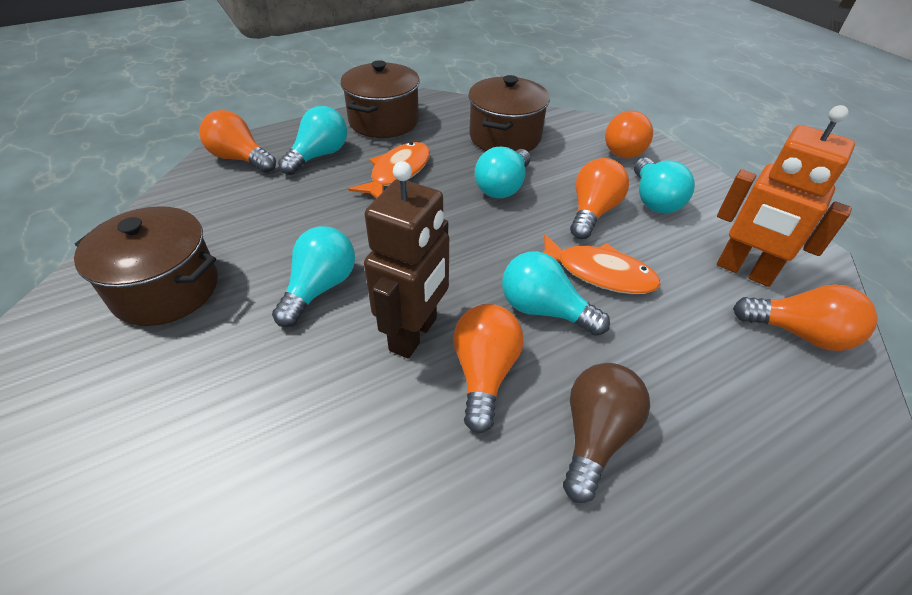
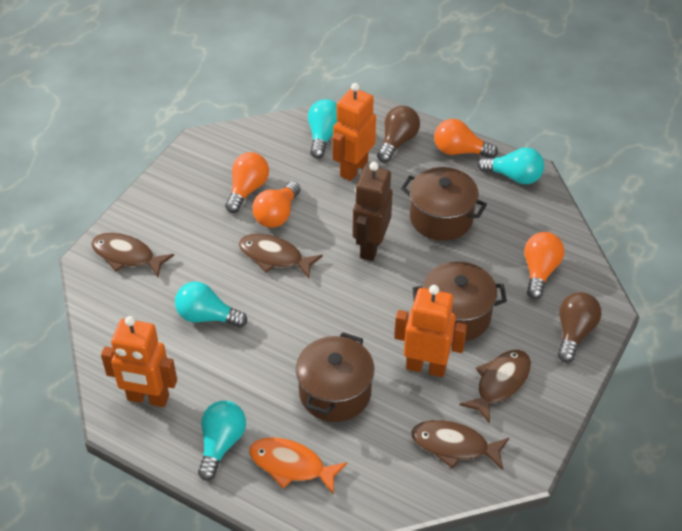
brown fish: 0 -> 4
brown light bulb: 1 -> 2
orange fish: 2 -> 1
orange light bulb: 5 -> 4
orange robot: 1 -> 3
turquoise light bulb: 5 -> 4

